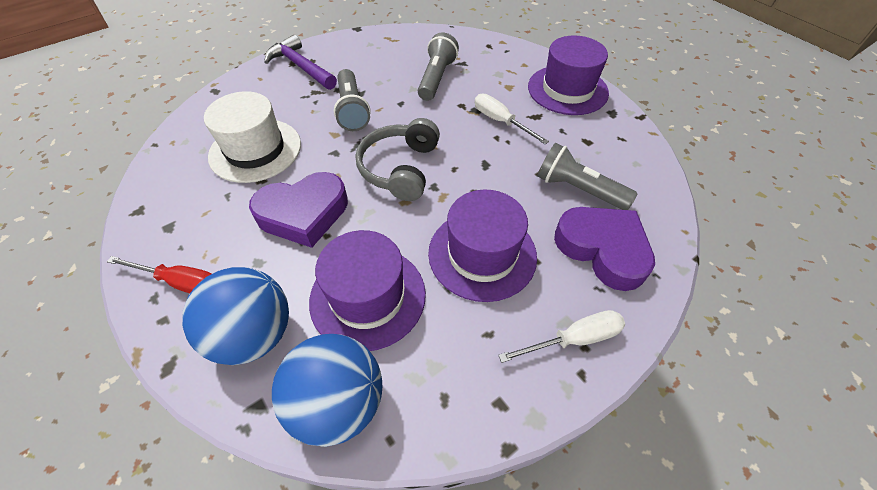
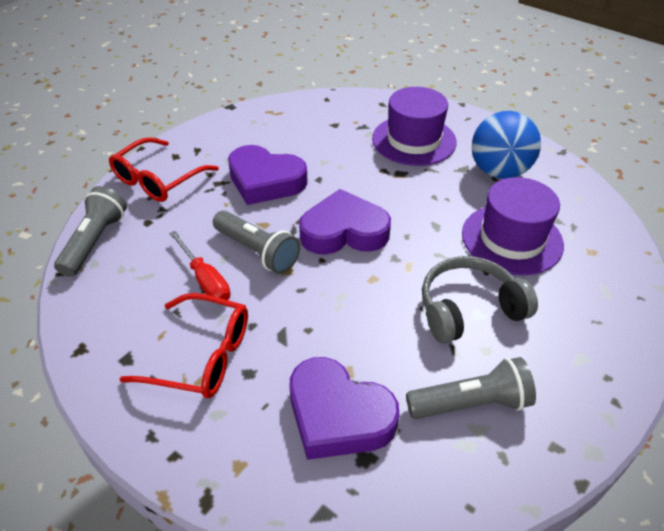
blue ball: 2 -> 1
purple hammer: 1 -> 0
purple hat: 3 -> 2
purple heart: 2 -> 3
red glasses: 0 -> 2
white hat: 1 -> 0
white screwdriver: 2 -> 0

